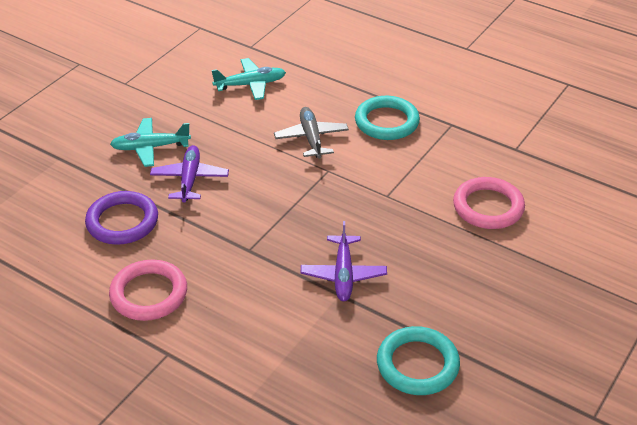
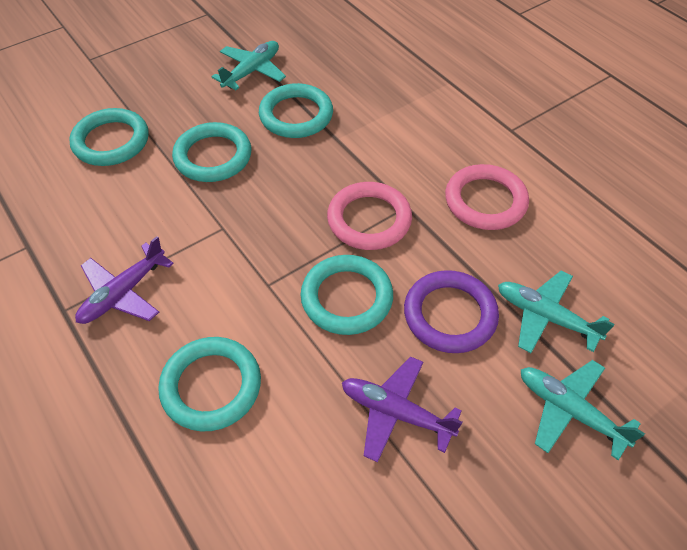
grey plane: 1 -> 0
turquoise plane: 2 -> 3
turquoise ring: 2 -> 5

